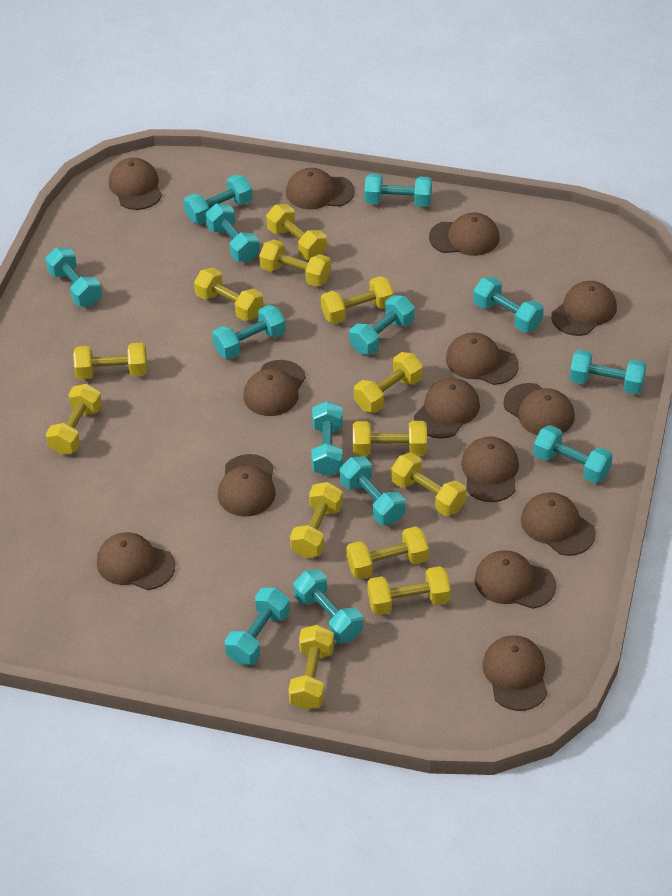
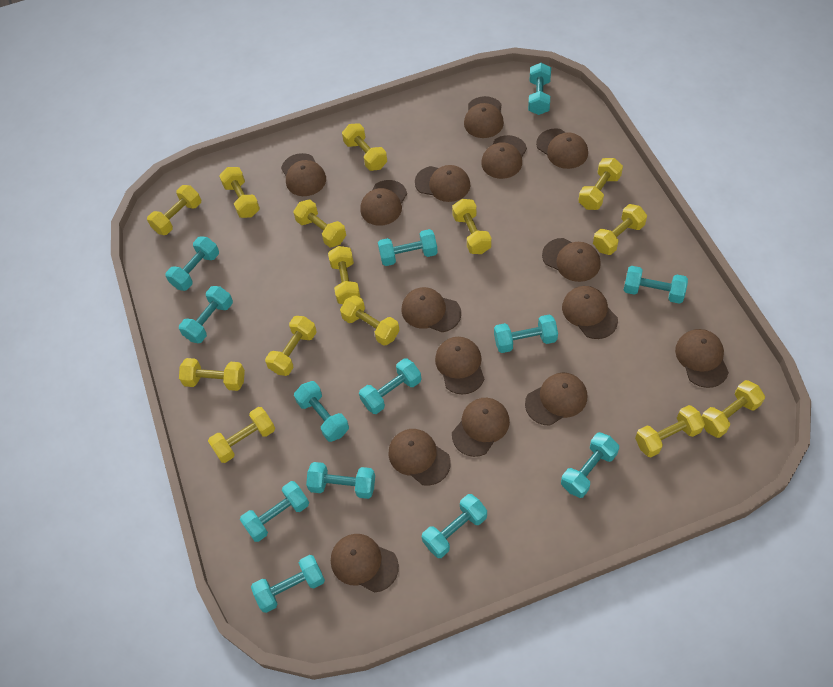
brown cap: 14 -> 15
yellow dumbbell: 13 -> 14

